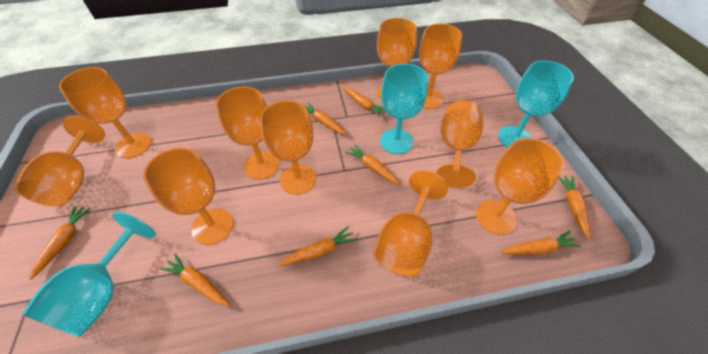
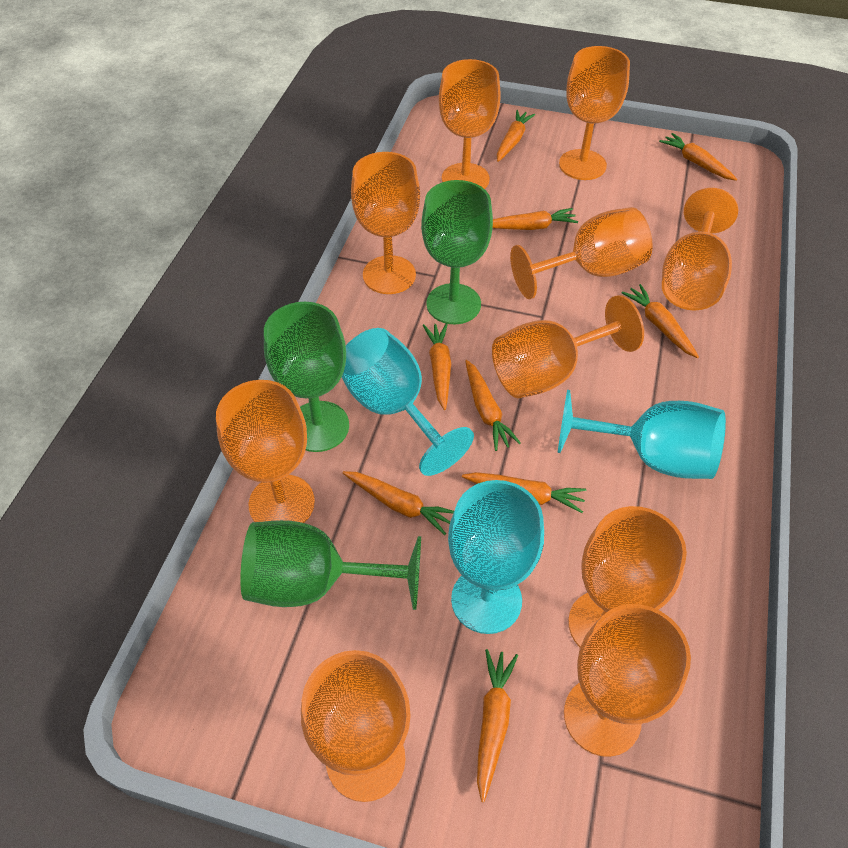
green goblet: 0 -> 3
orange carrot: 8 -> 9

